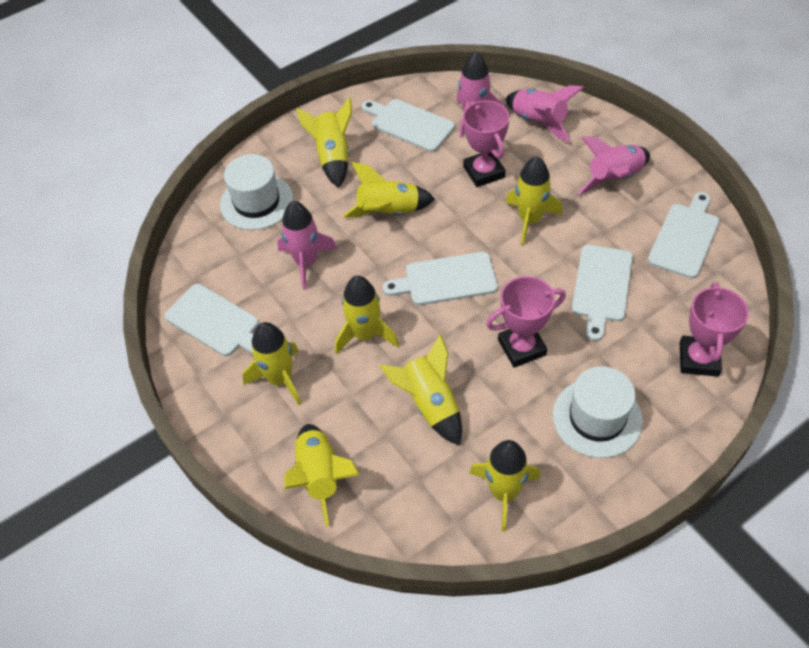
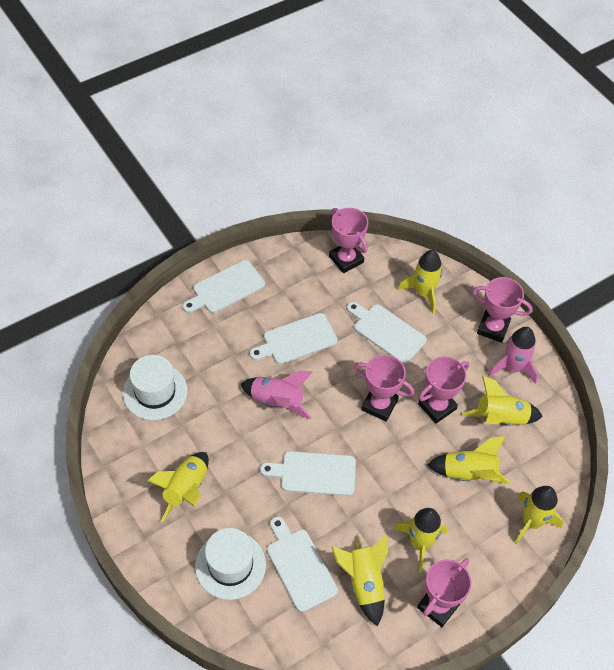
pink rocket: 4 -> 2
pink trophy: 3 -> 5
yellow rocket: 8 -> 7

